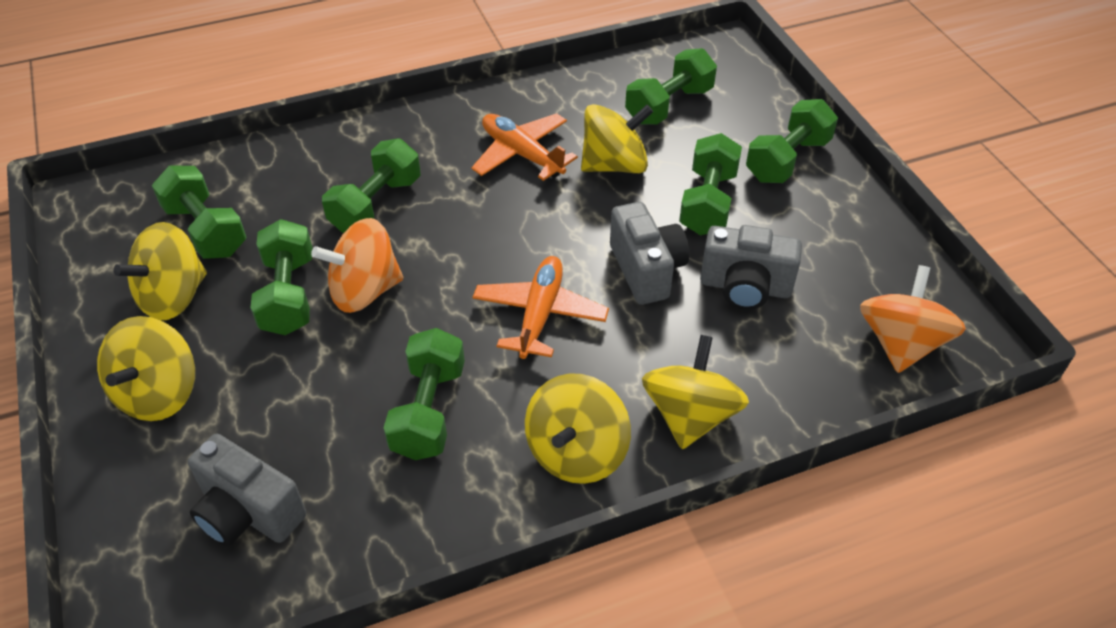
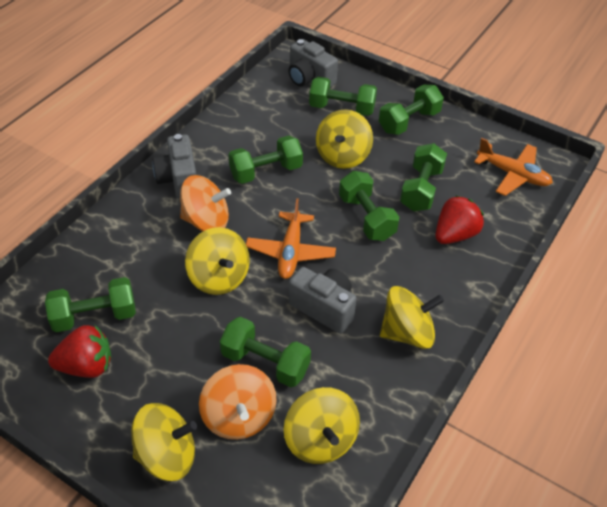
red strawberry: 0 -> 2

